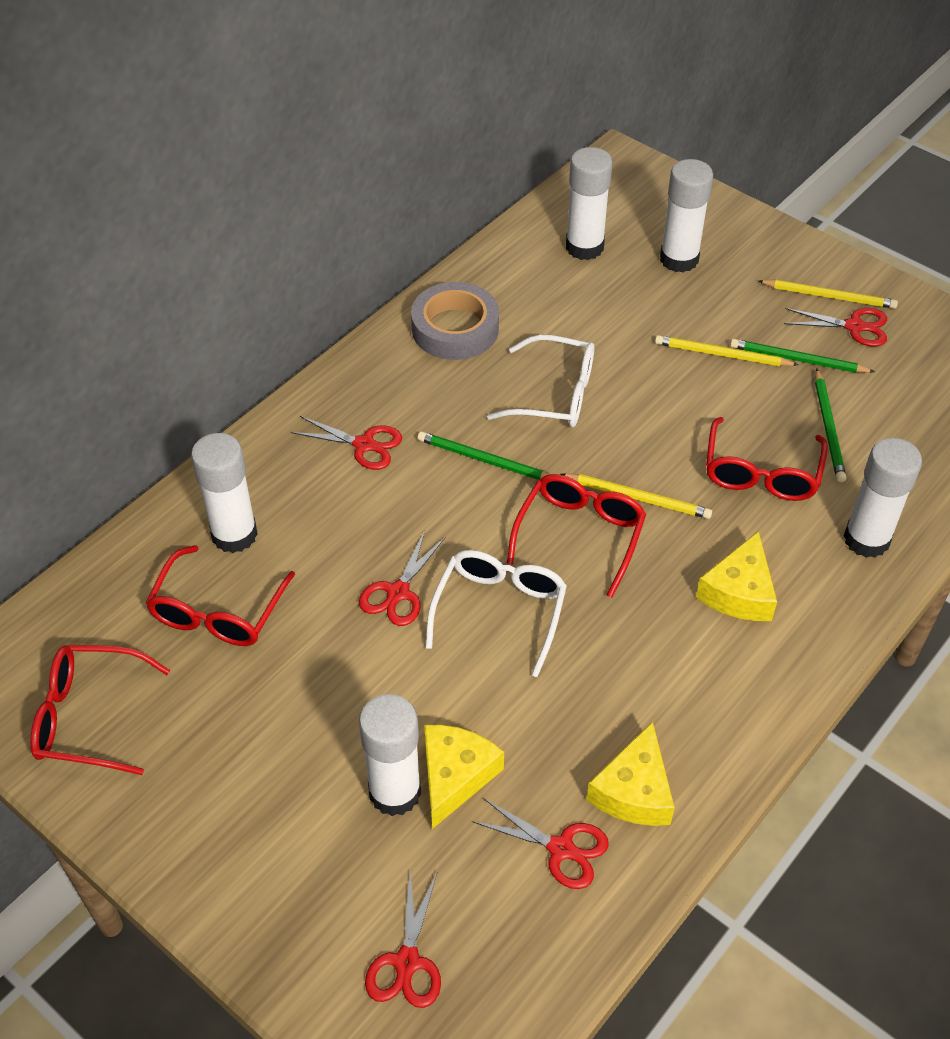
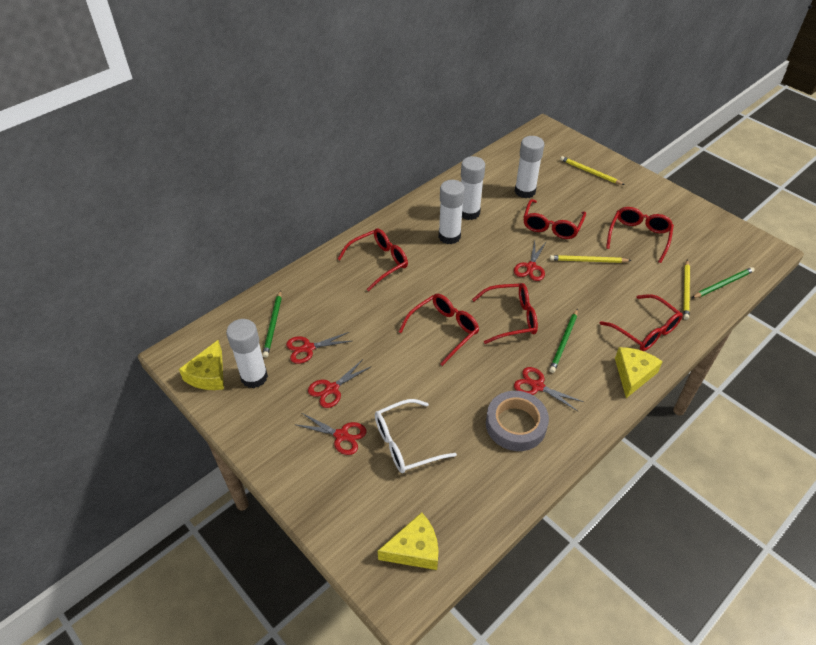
red glasses: 4 -> 6
white glasses: 2 -> 1
white glue stick: 5 -> 4

